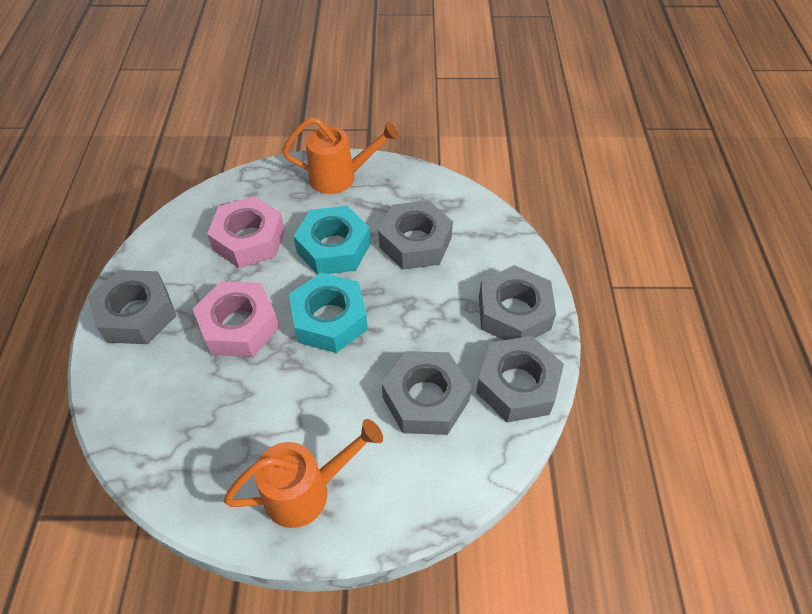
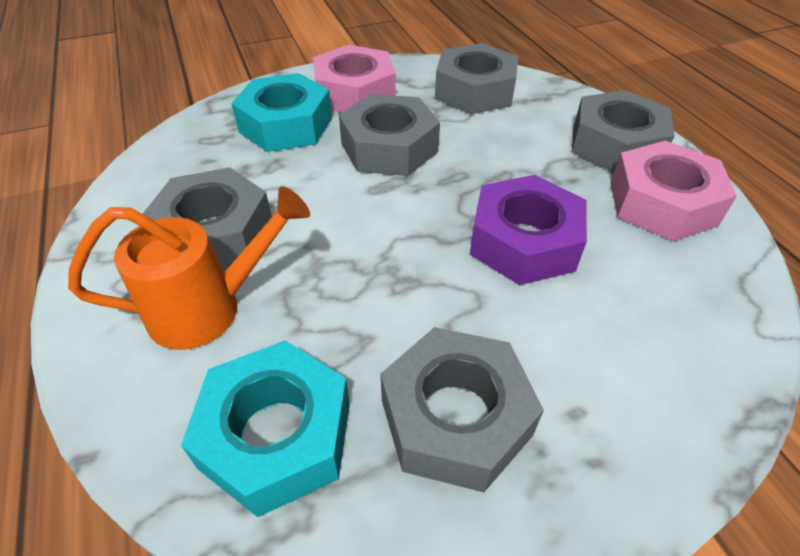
orange watering can: 2 -> 1
purple nut: 0 -> 1

